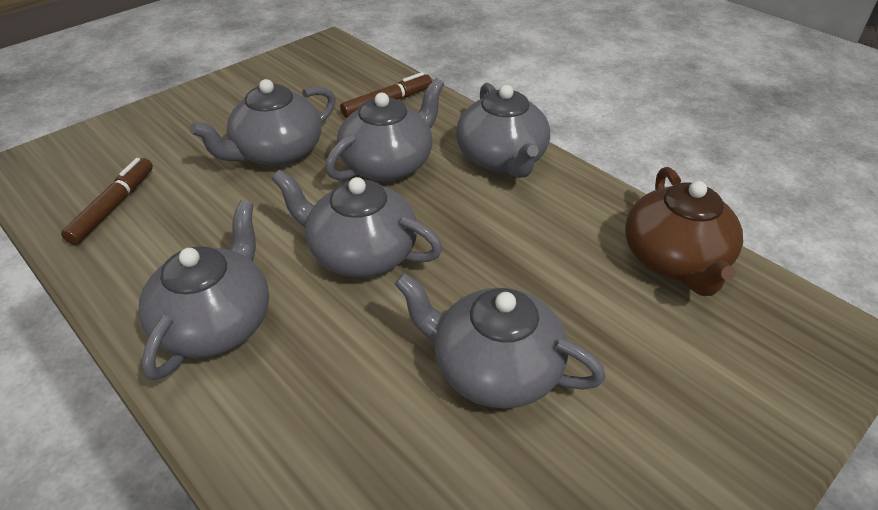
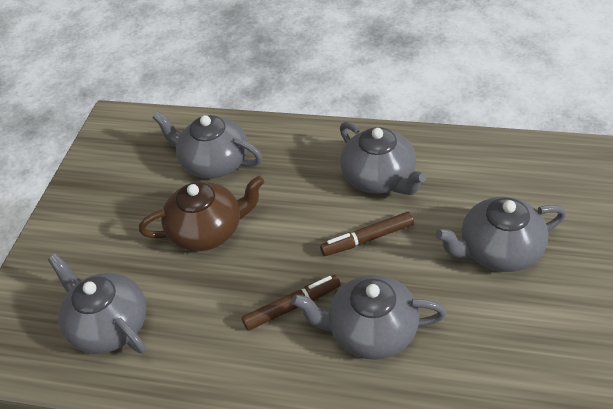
grey teapot: 6 -> 5

